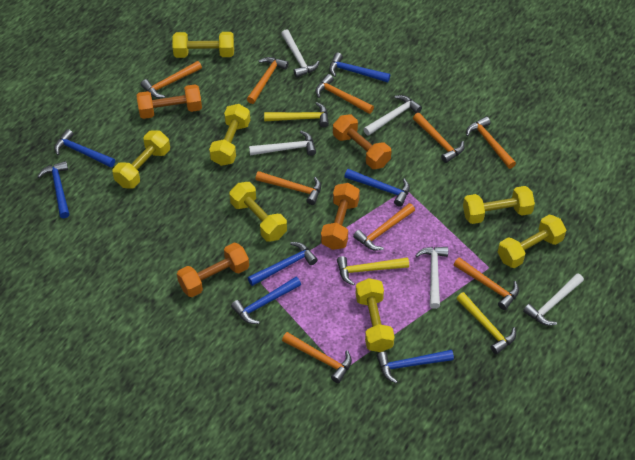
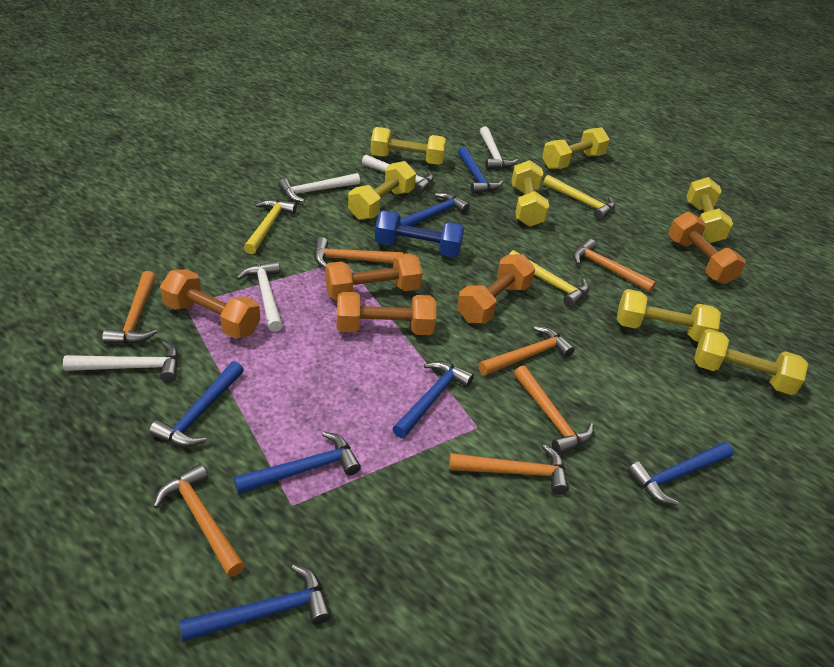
blue dumbbell: 0 -> 1
orange dumbbell: 4 -> 5
orange hammer: 9 -> 7

